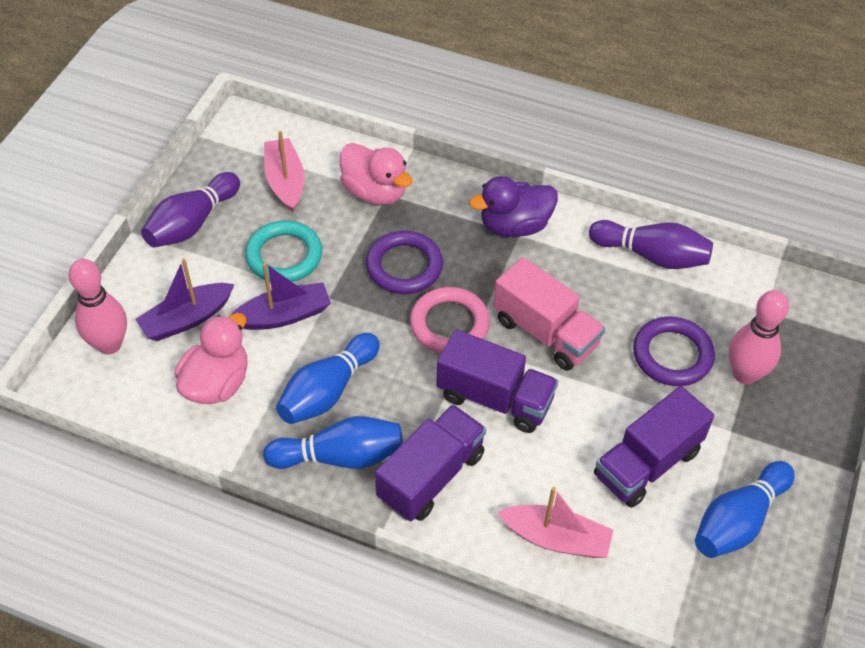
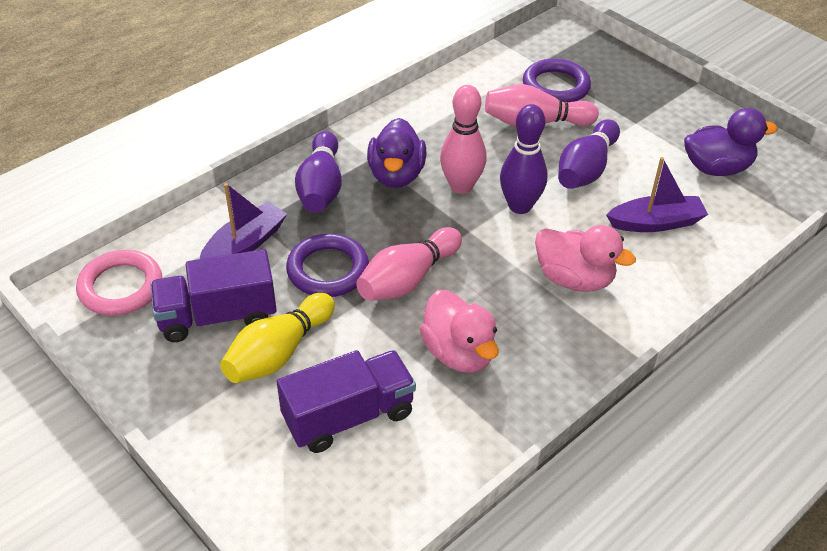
blue bowling pin: 3 -> 0
pink boat: 2 -> 0
pink bowling pin: 2 -> 3
pink truck: 1 -> 0
purple bowling pin: 2 -> 3
purple duck: 1 -> 2
purple truck: 3 -> 2
turquoise ring: 1 -> 0
yellow bowling pin: 0 -> 1

